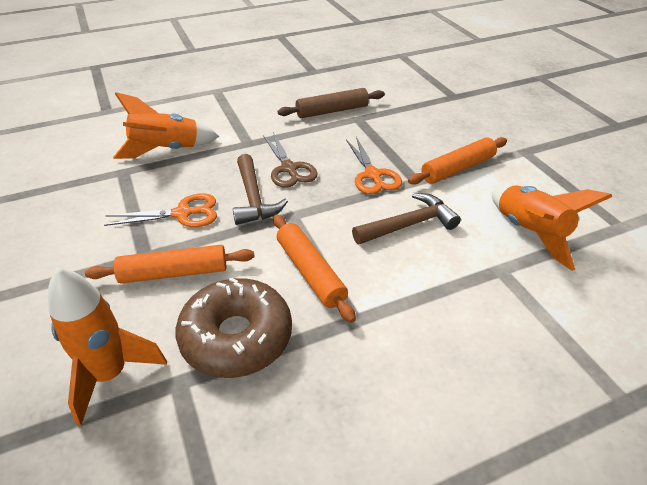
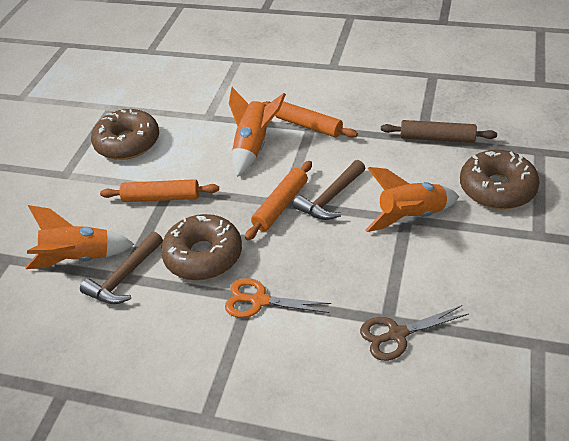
brown donut: 1 -> 3
orange scissors: 2 -> 1

